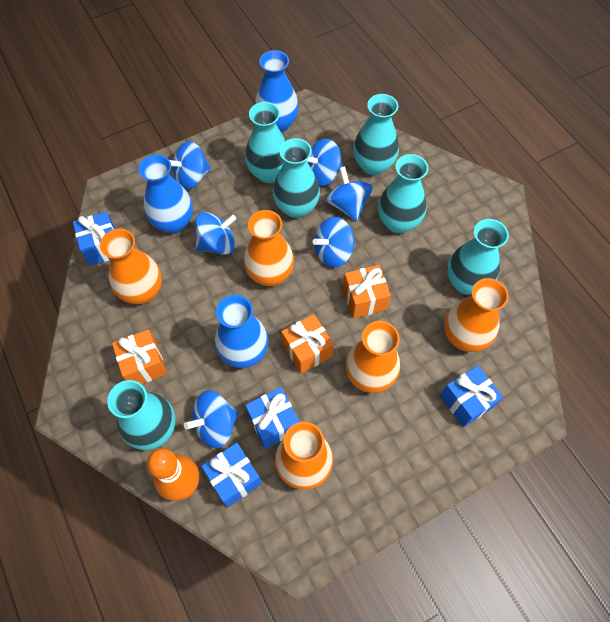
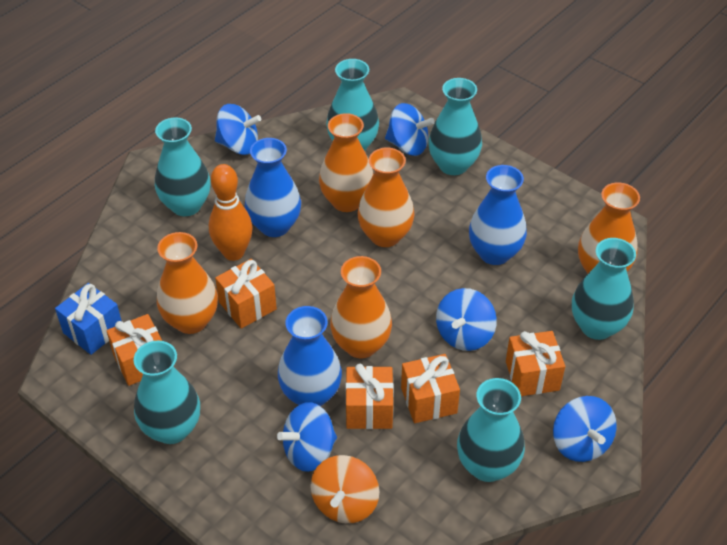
blue gift: 4 -> 1
blue spinning top: 6 -> 5
orange gift: 3 -> 5
orange spinning top: 0 -> 1

